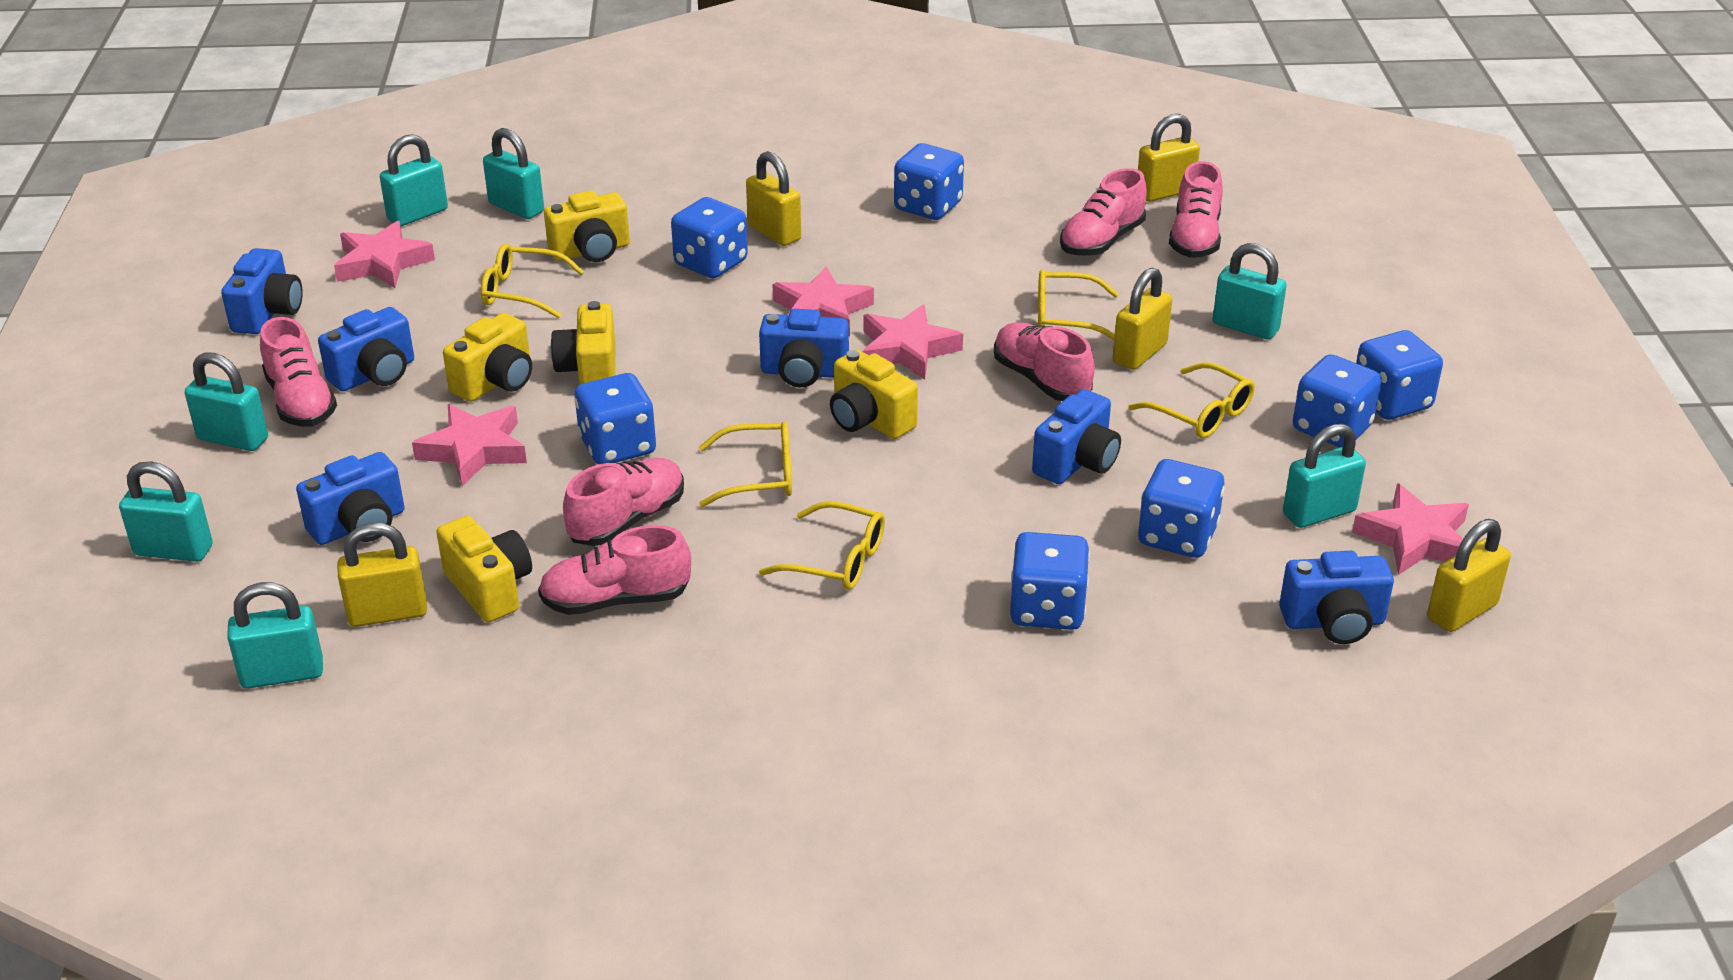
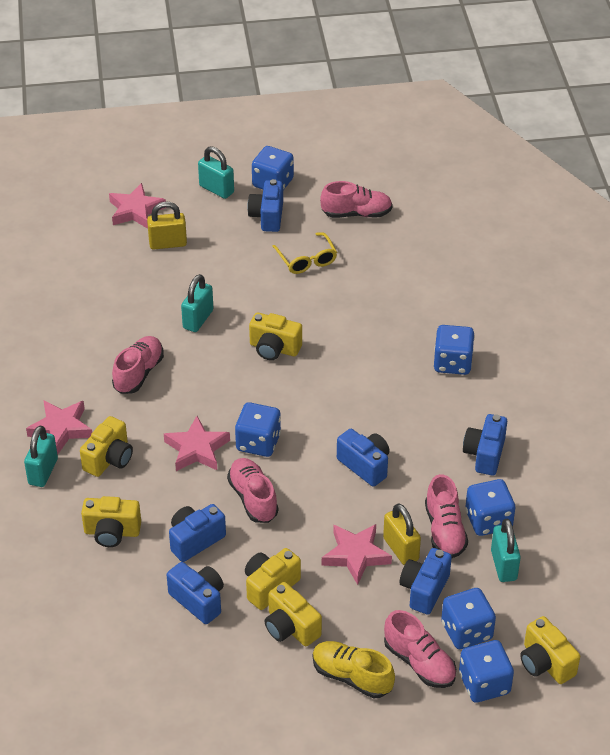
blue dice: 7 -> 6
pink shoe: 6 -> 5
pink star: 5 -> 4
turquoise padlock: 7 -> 4
yellow camera: 5 -> 6
yellow glasses: 5 -> 1
yellow padlock: 5 -> 2
yellow shoe: 0 -> 1

